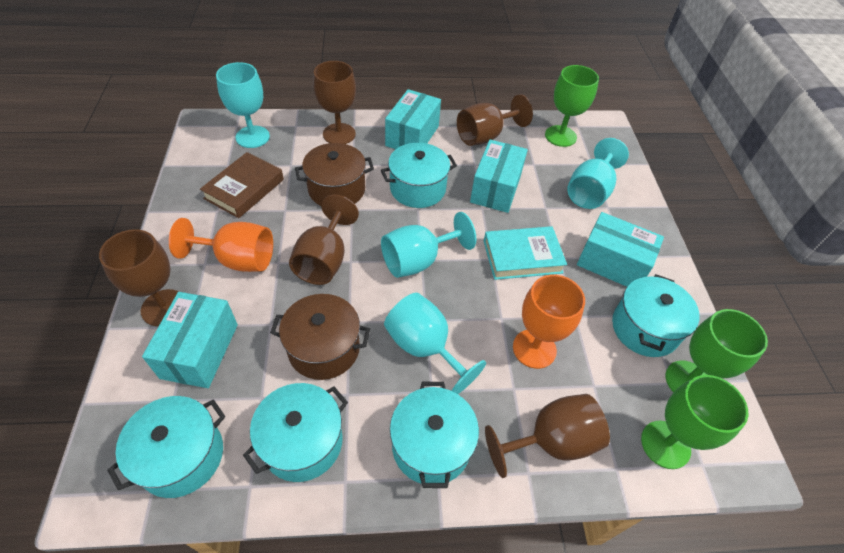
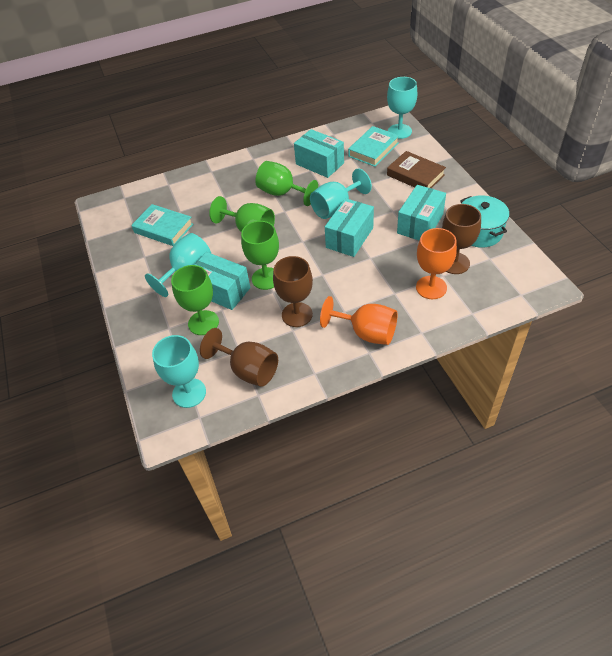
brown goblet: 5 -> 3
brown pot: 2 -> 0
green goblet: 3 -> 4
turquoise book: 1 -> 2
turquoise pot: 5 -> 1

